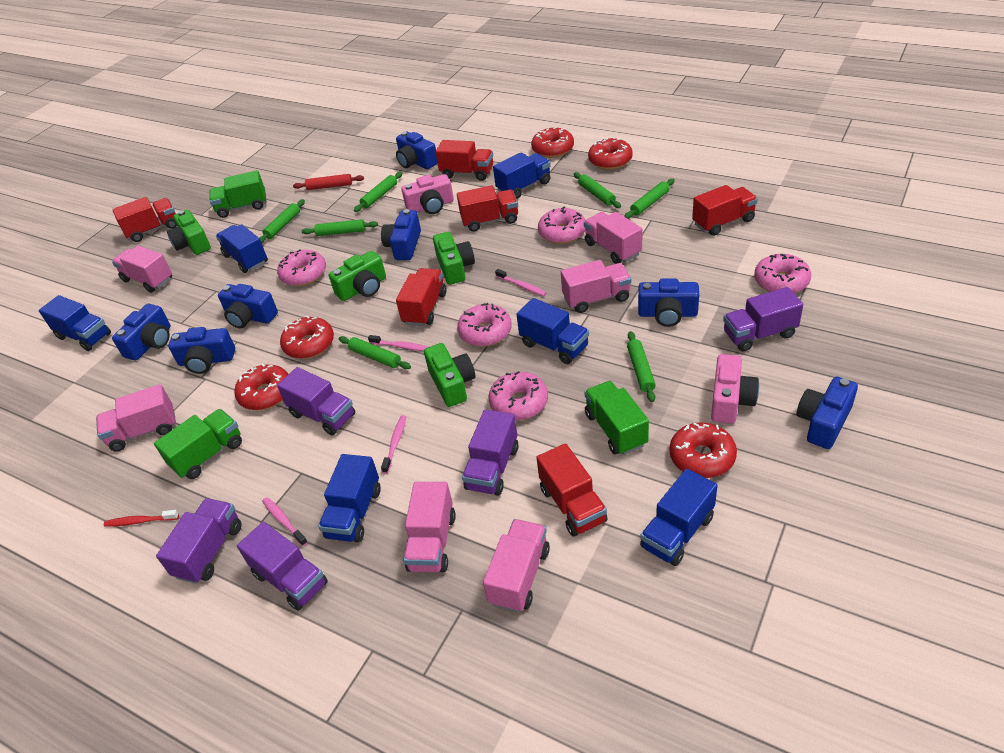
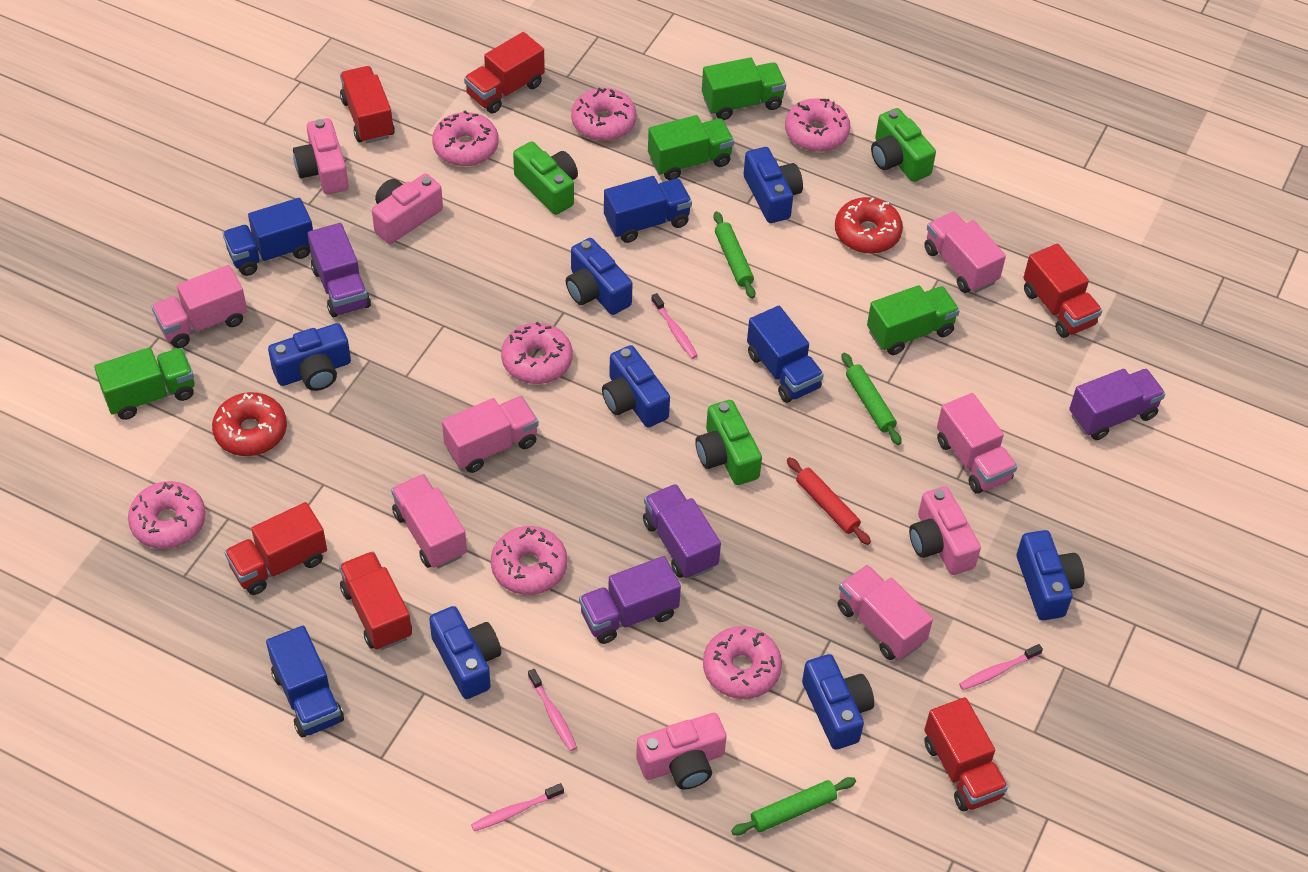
blue truck: 6 -> 4
green camera: 4 -> 3
green rolling pin: 7 -> 3
green truck: 3 -> 4
pink camera: 2 -> 4
pink donut: 5 -> 7
purple truck: 5 -> 4
red donut: 5 -> 2
red toothbrush: 1 -> 0

